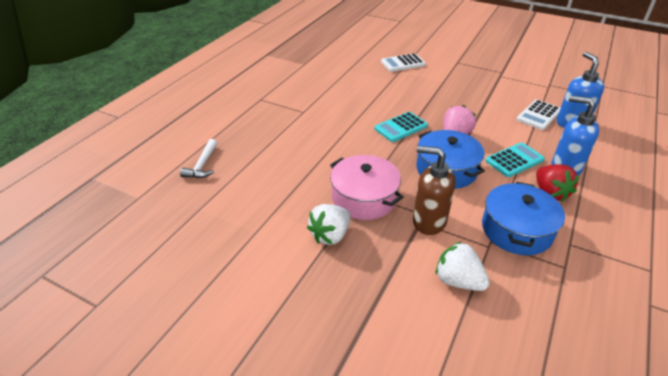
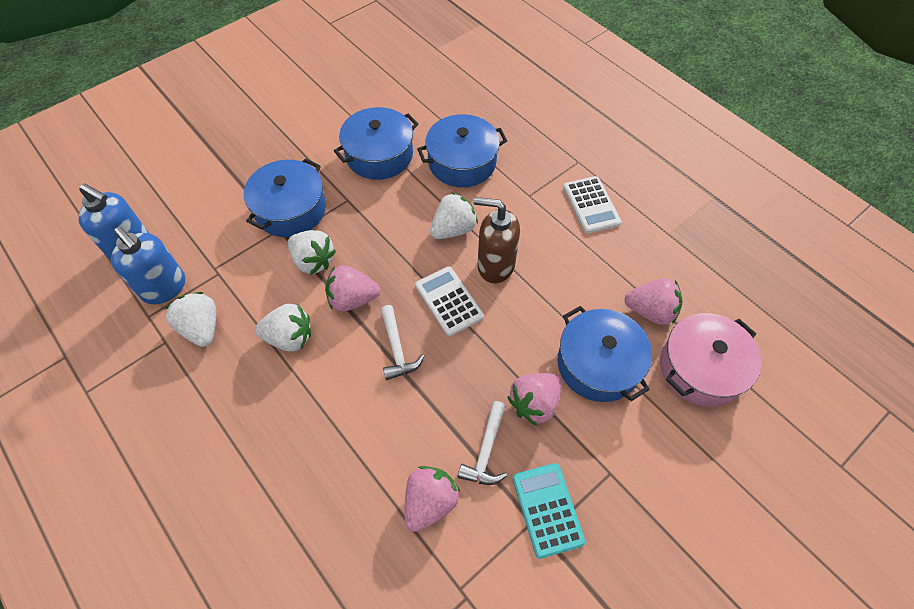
blue pot: 2 -> 4
pink strawberry: 1 -> 4
red strawberry: 1 -> 0
turquoise calculator: 2 -> 1
white hammer: 1 -> 2
white strawberry: 2 -> 4

